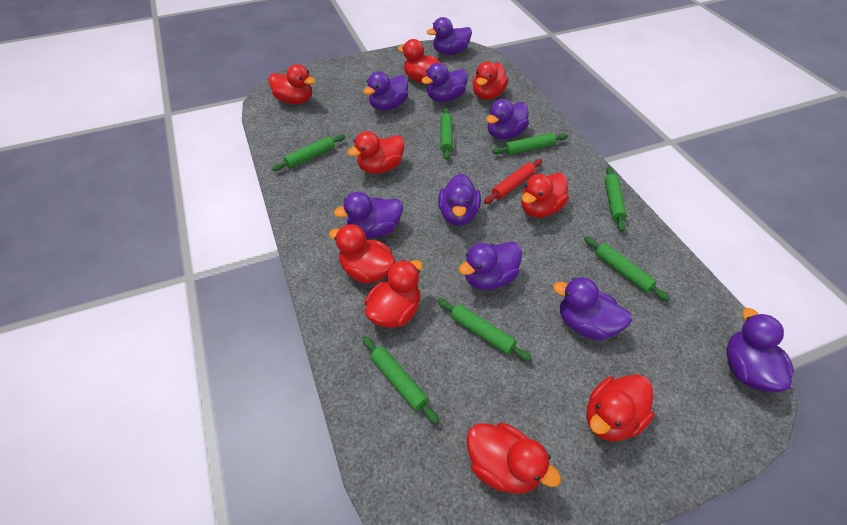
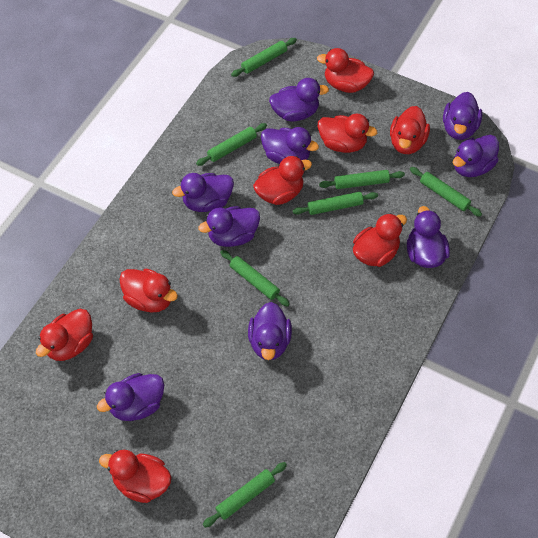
red duck: 9 -> 8
red rolling pin: 1 -> 0

